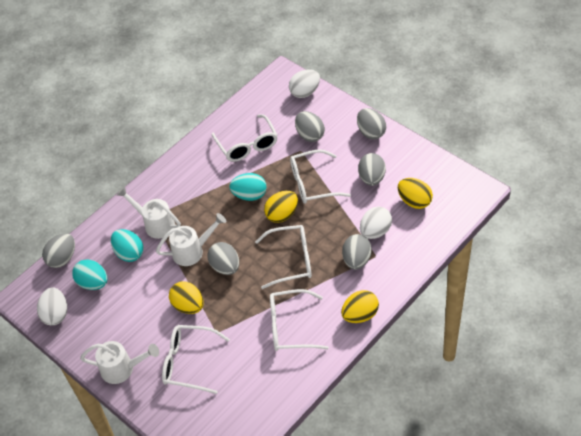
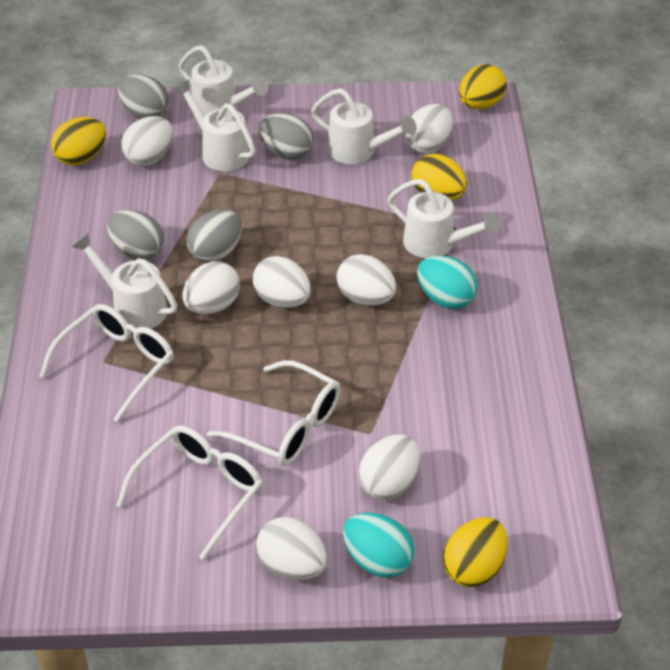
grey egg: 6 -> 4
turquoise egg: 3 -> 2
white egg: 3 -> 7
white glasses: 5 -> 3
white watering can: 3 -> 5

